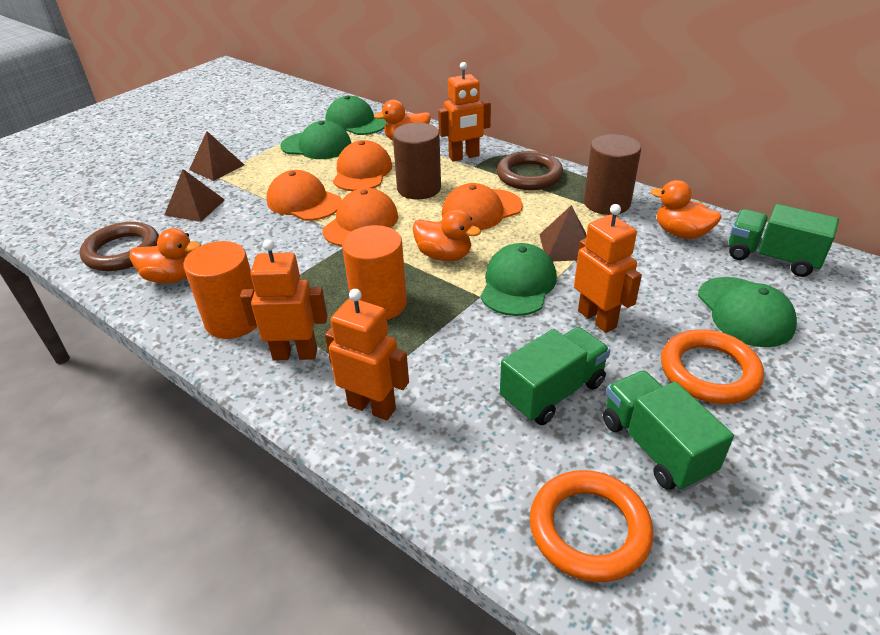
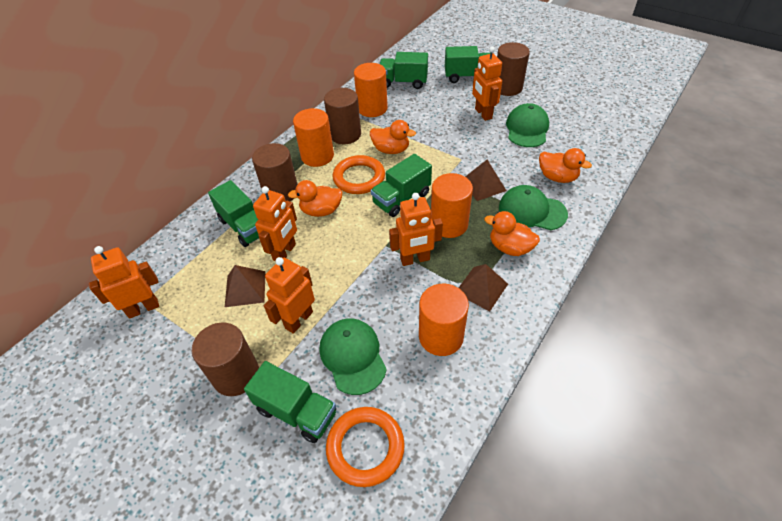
brown cylinder: 2 -> 4
brown ring: 2 -> 0
green cap: 4 -> 3
green truck: 3 -> 5
orange cap: 4 -> 0
orange cylinder: 2 -> 4
orange robot: 4 -> 5

